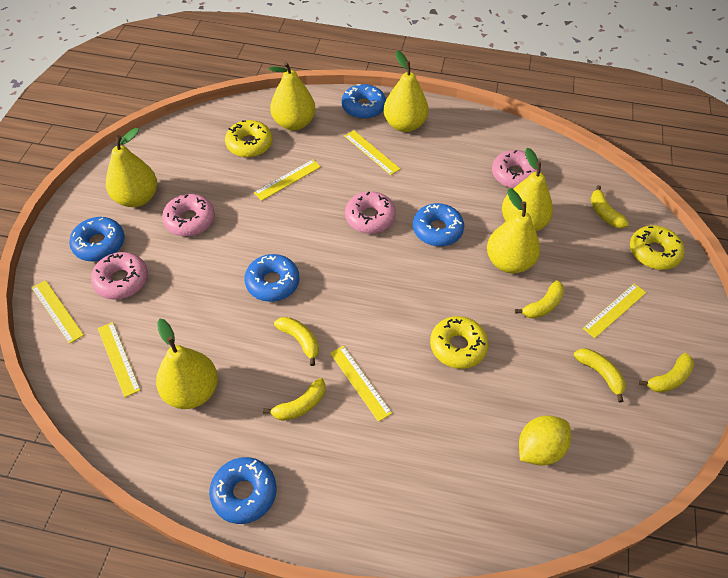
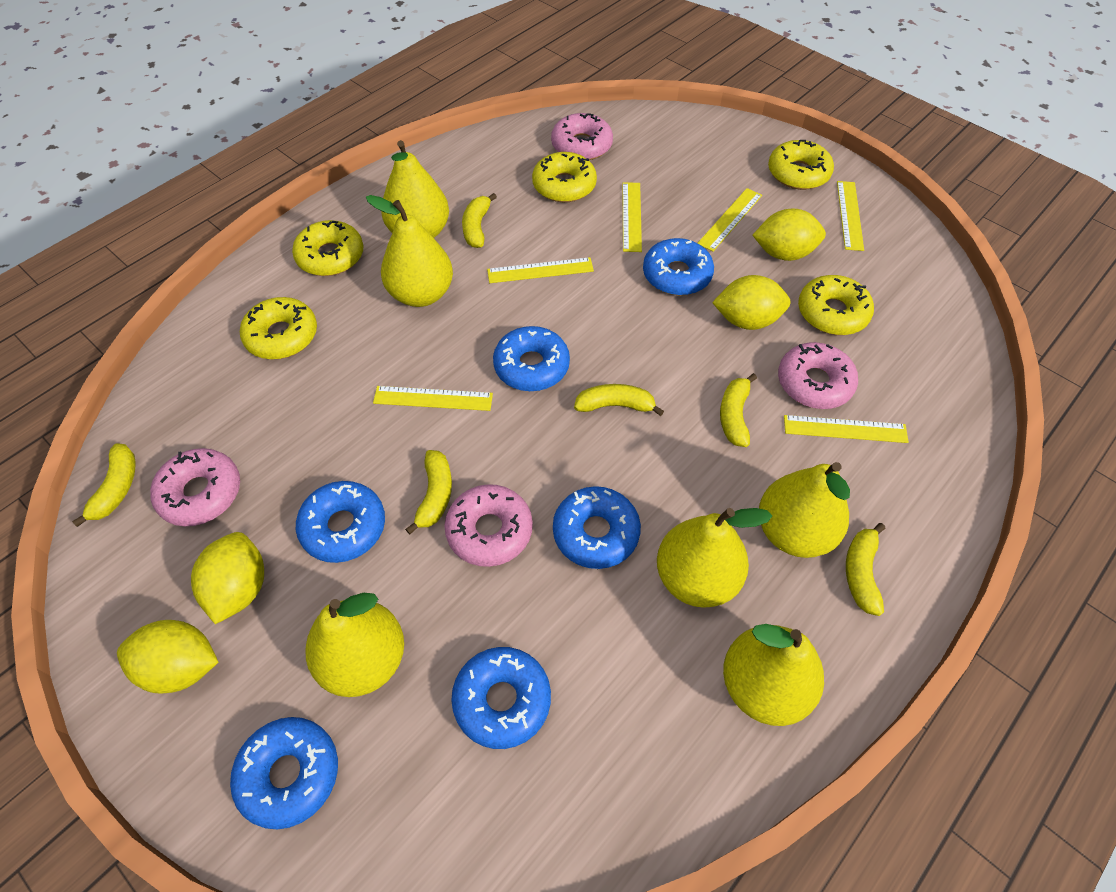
blue donut: 5 -> 6
yellow donut: 3 -> 5
yellow lemon: 1 -> 4

